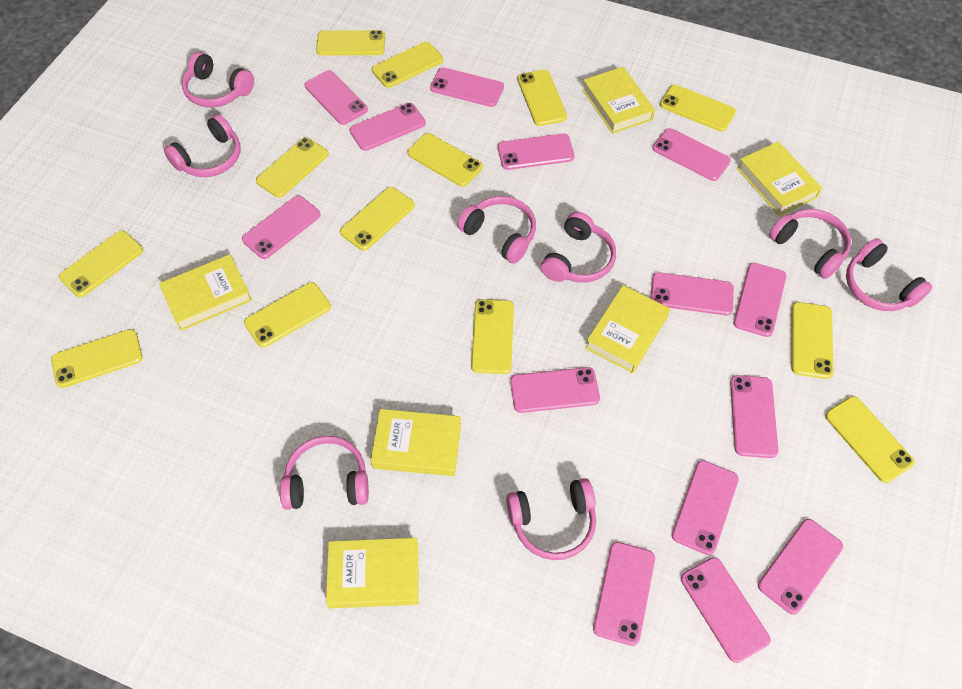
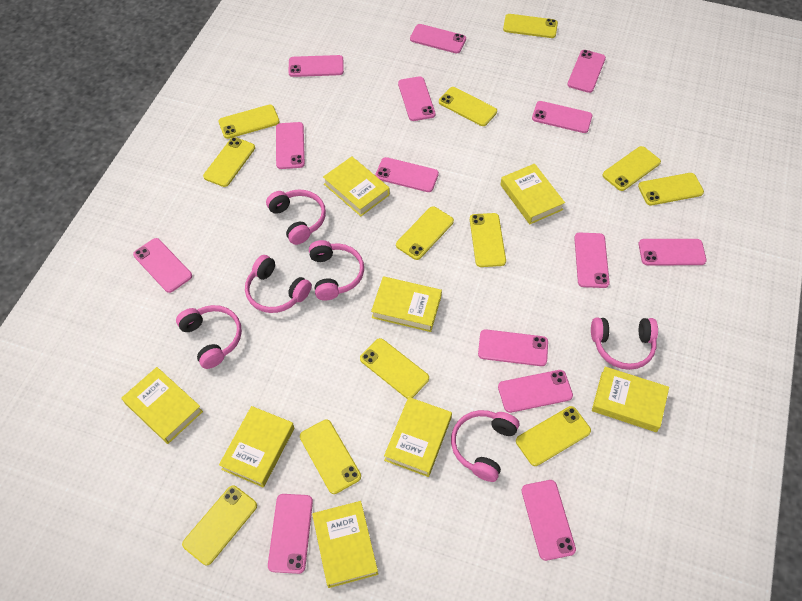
pink headphones: 8 -> 6
yellow book: 6 -> 8
yellow phone: 13 -> 12

